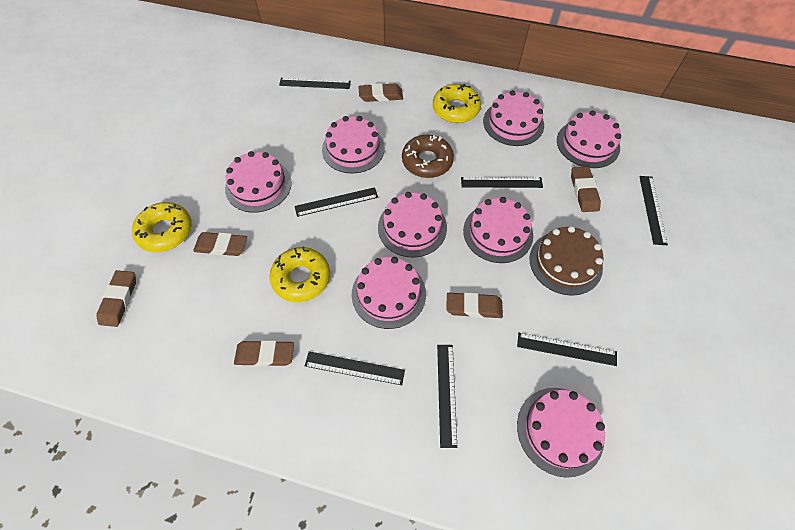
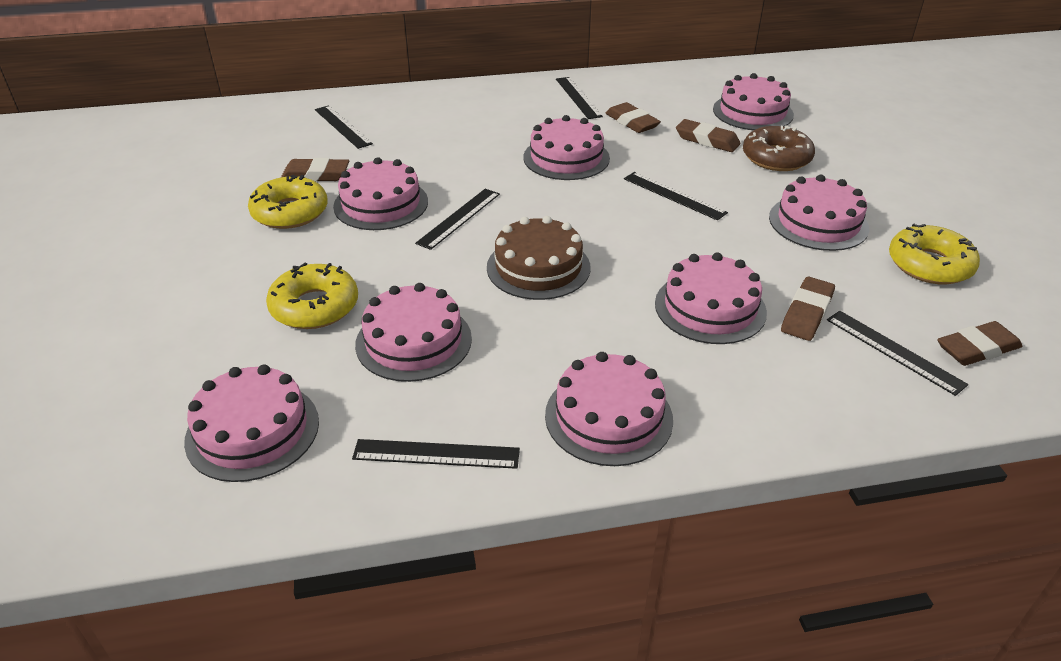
black ruler: 7 -> 6
brown eraser: 6 -> 5

